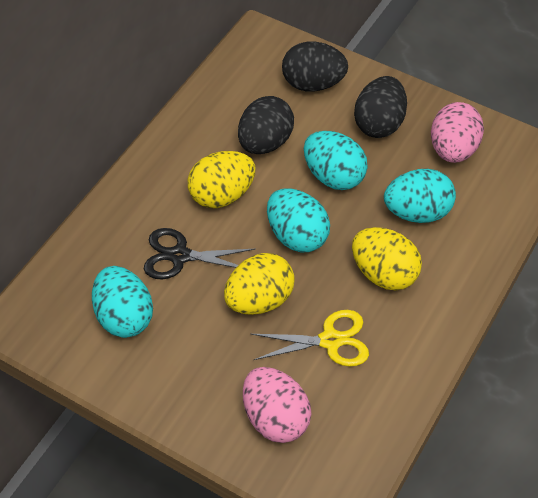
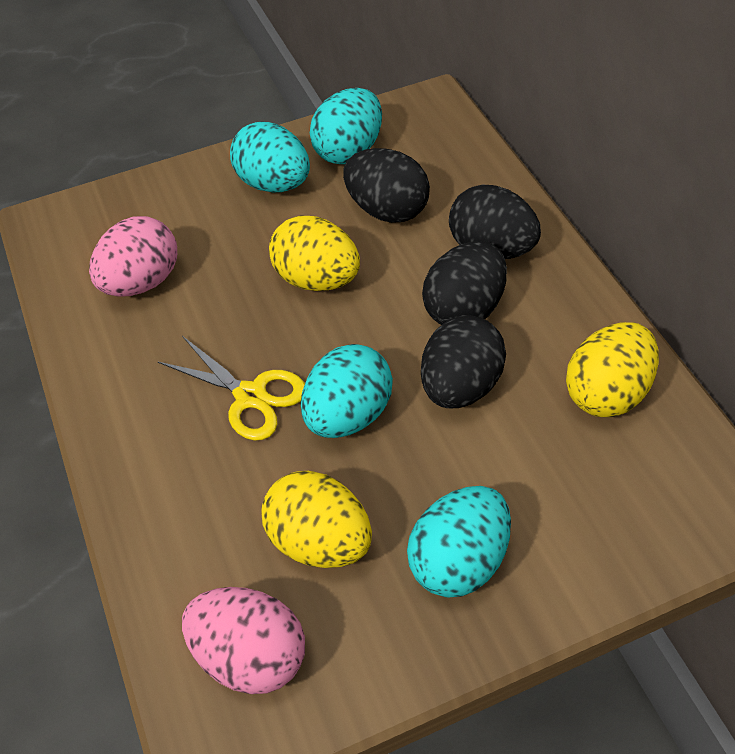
black egg: 3 -> 4
black scissors: 1 -> 0

